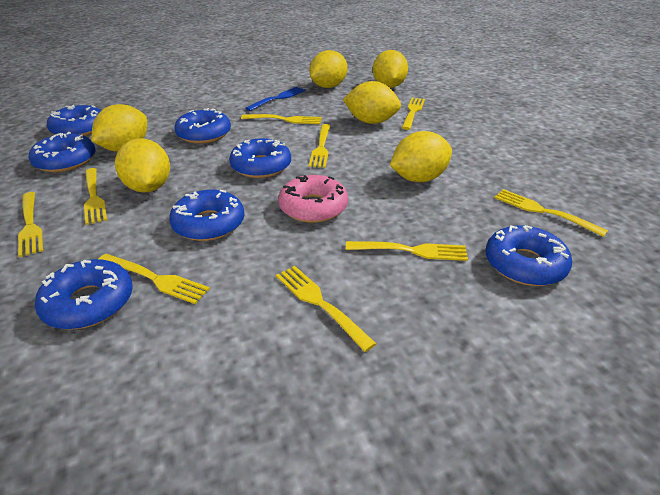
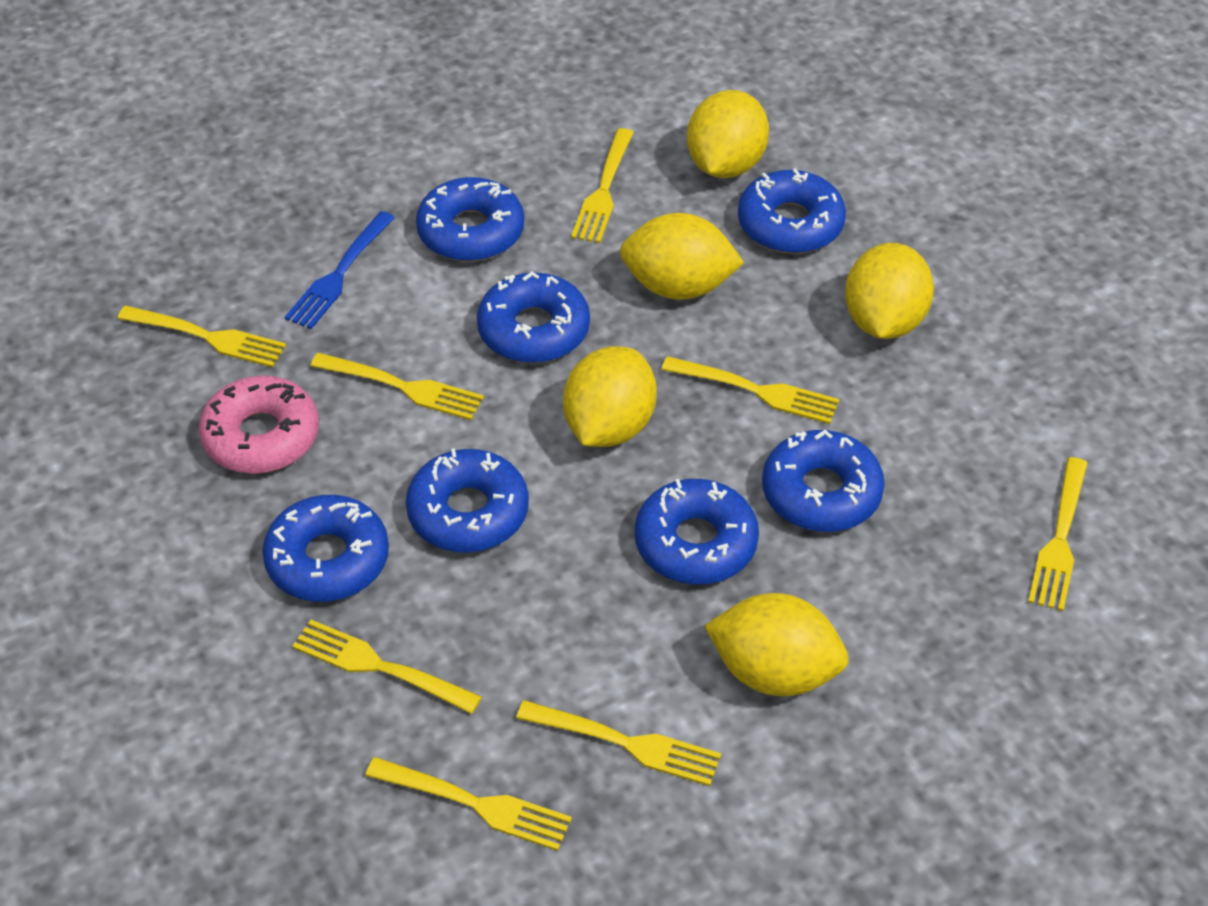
yellow fork: 9 -> 8
yellow lemon: 6 -> 5

